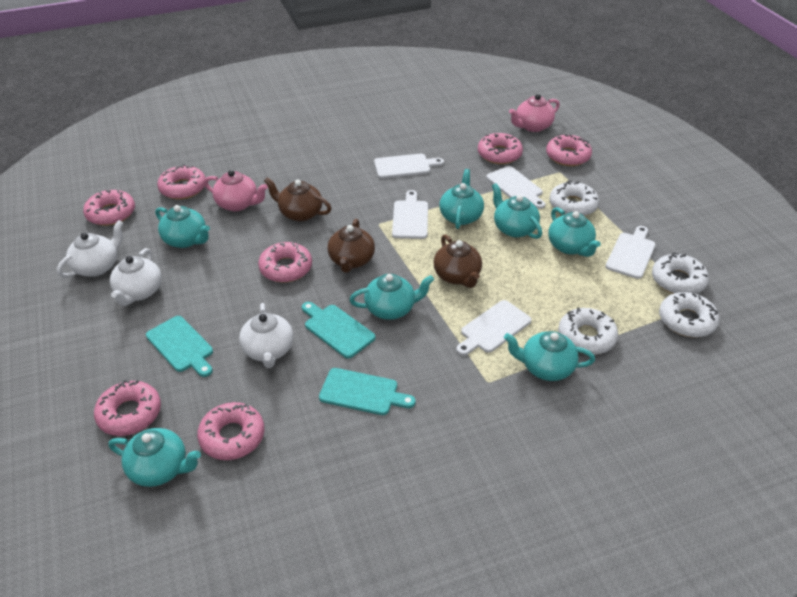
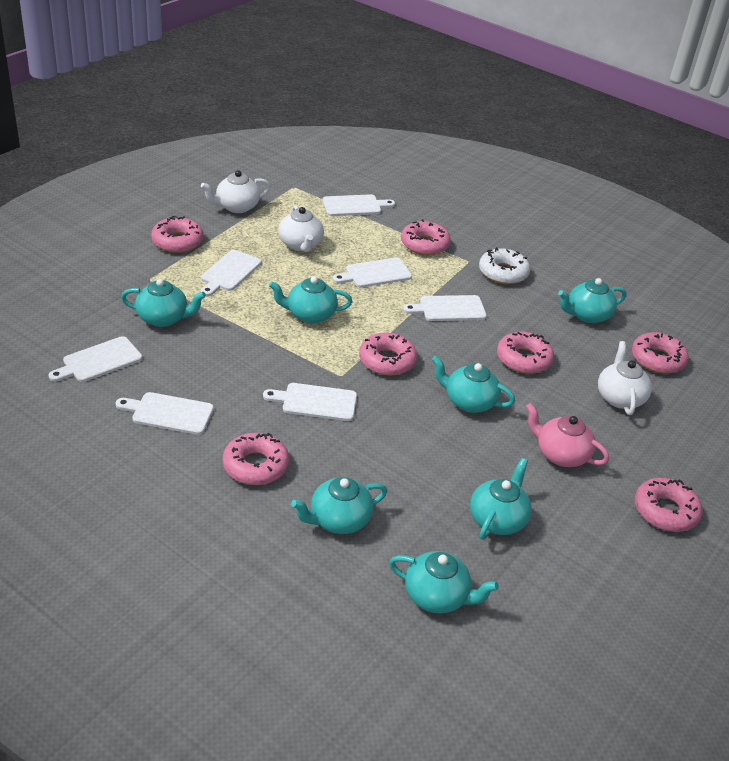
brown teapot: 3 -> 0
pink teapot: 2 -> 1
turquoise cutting board: 3 -> 0
white cutting board: 5 -> 7
white donut: 4 -> 1

